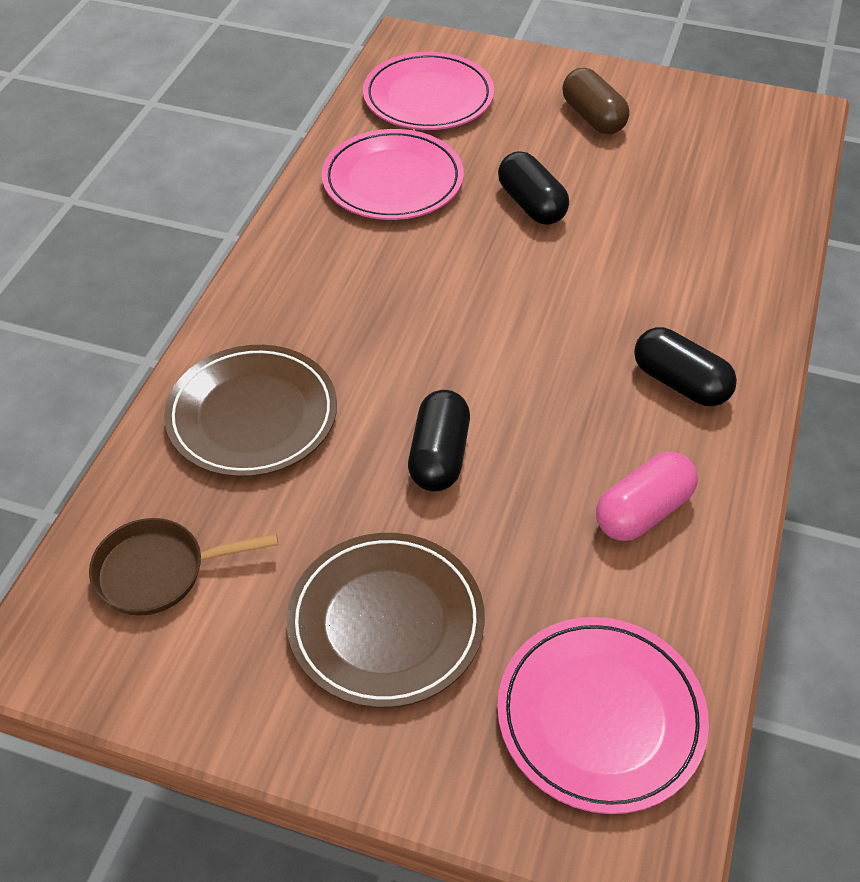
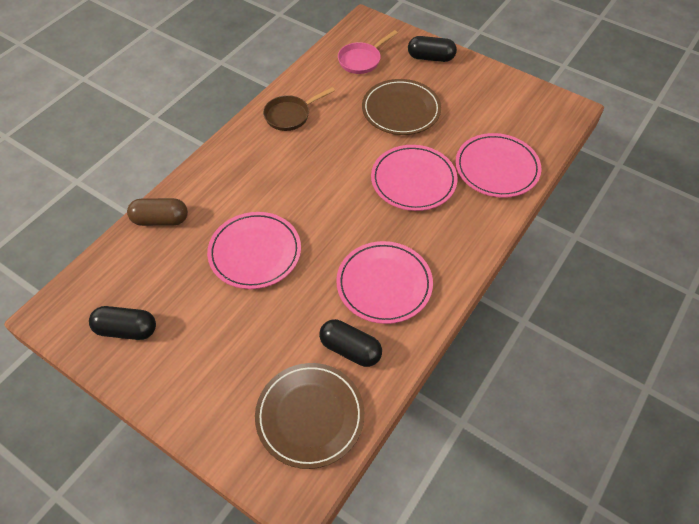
pink capsule: 1 -> 0
pink pan: 0 -> 1
pink plate: 3 -> 4

